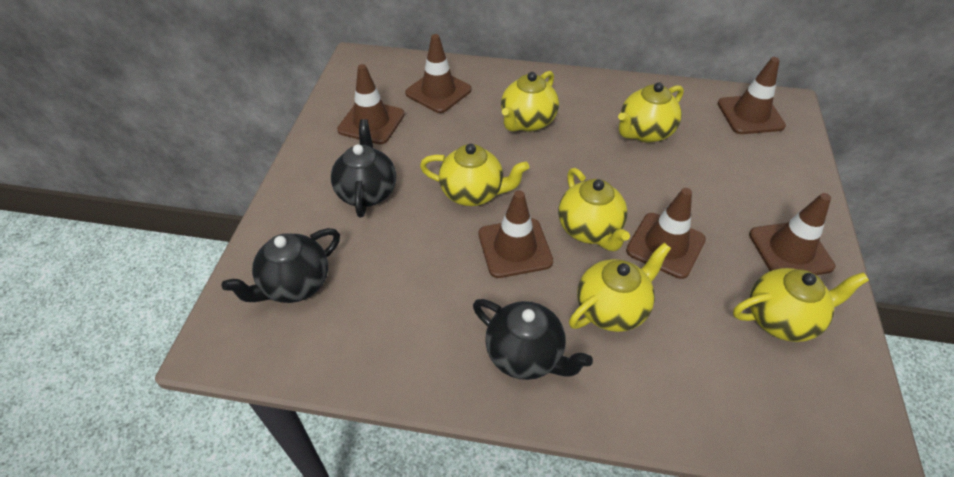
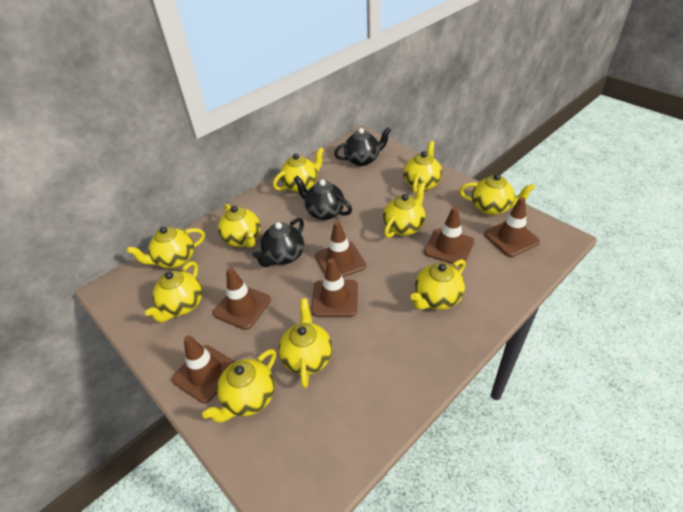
yellow teapot: 6 -> 10

